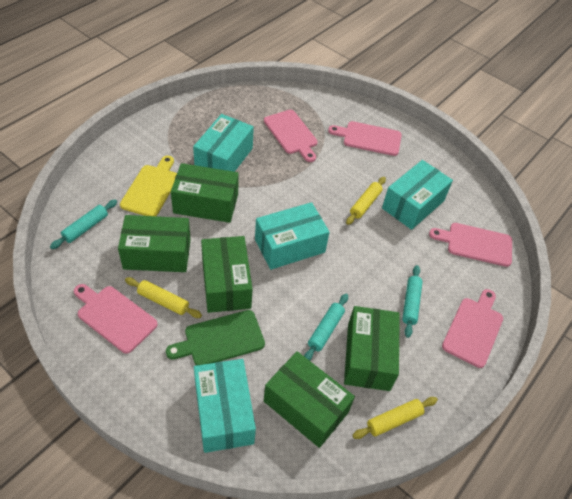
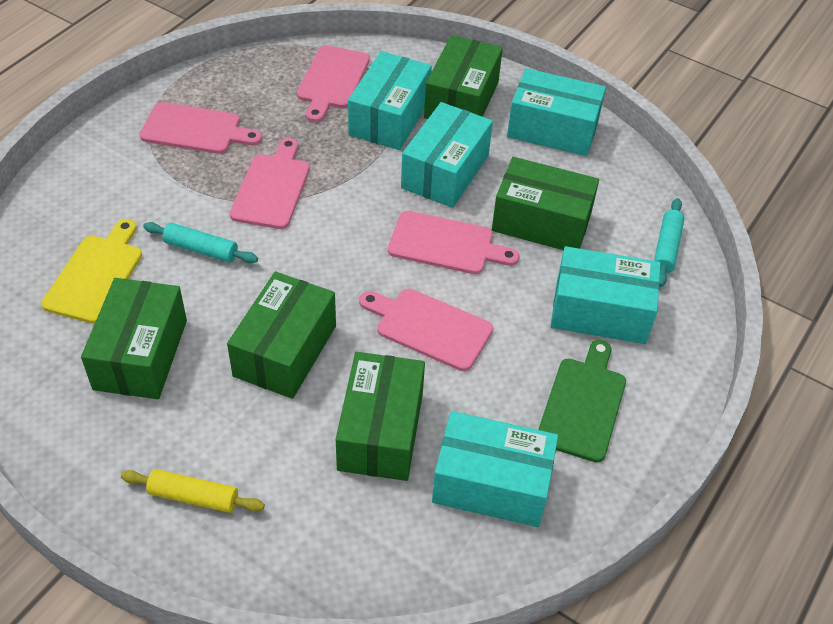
turquoise box: 4 -> 5
turquoise rolling pin: 3 -> 2
yellow rolling pin: 3 -> 1

